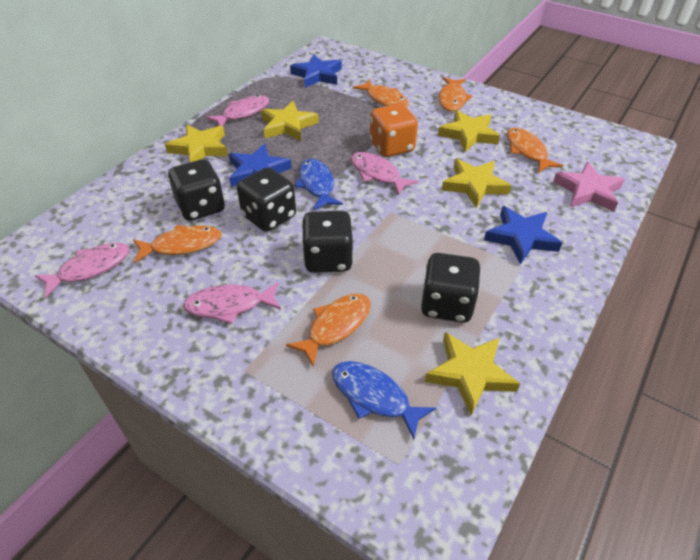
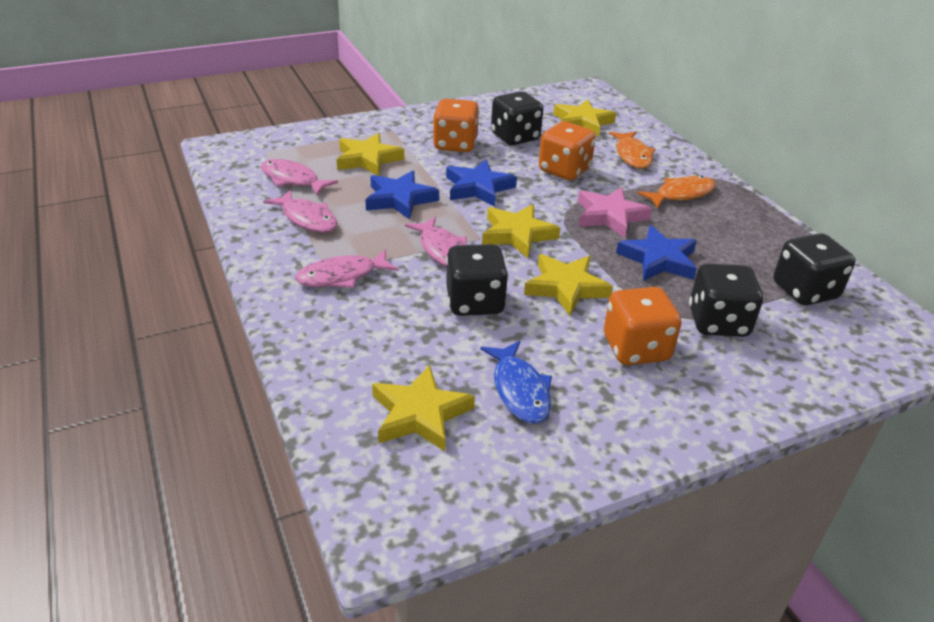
blue fish: 2 -> 1
orange dice: 1 -> 3
orange fish: 5 -> 2

